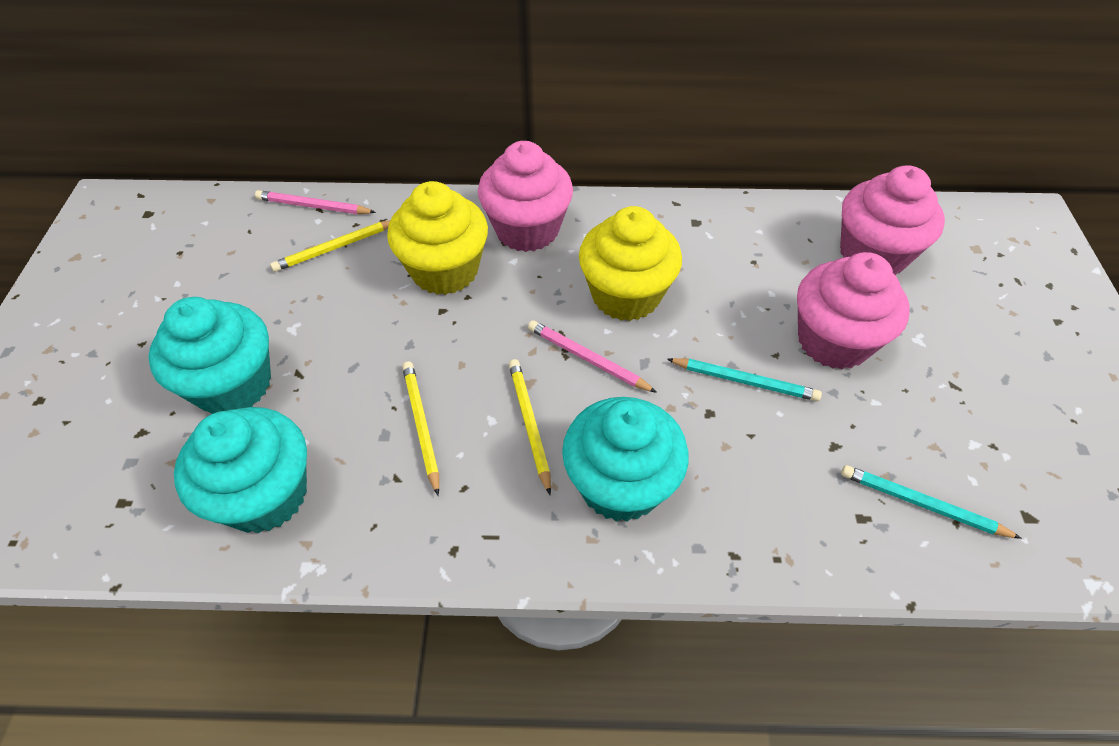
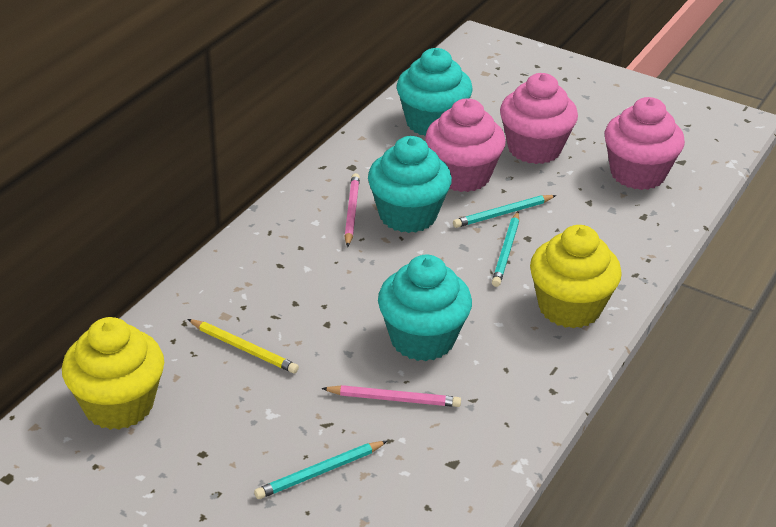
turquoise pencil: 2 -> 3
yellow pencil: 3 -> 1

